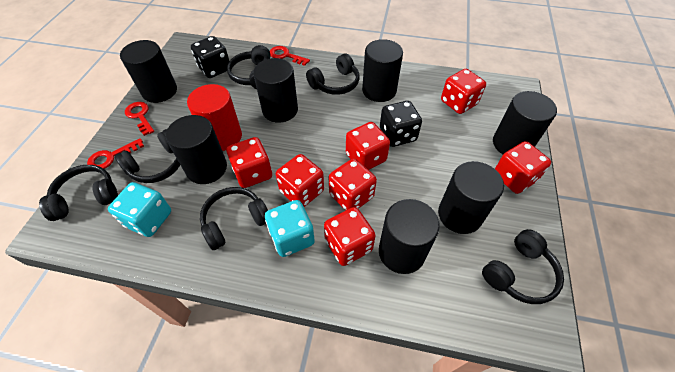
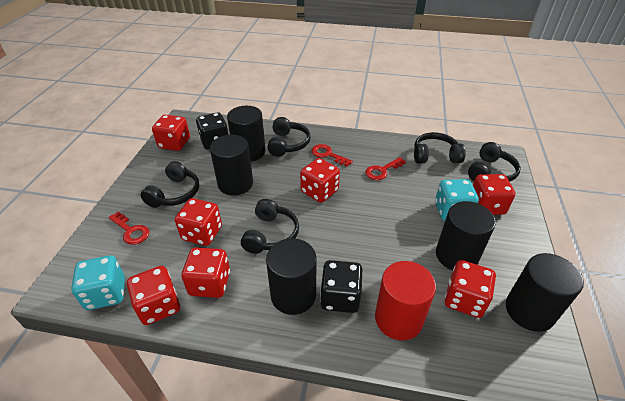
black cylinder: 7 -> 5
black headphones: 6 -> 5

